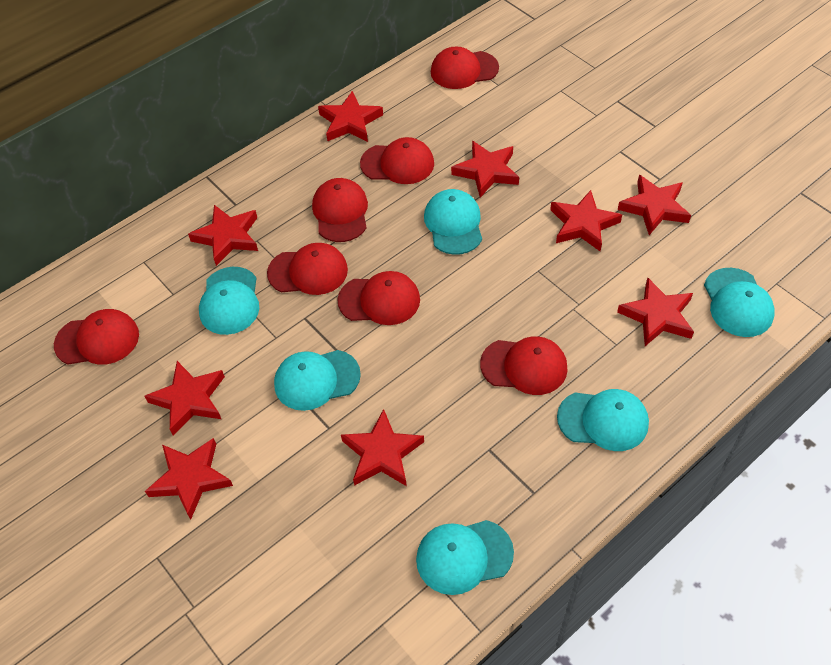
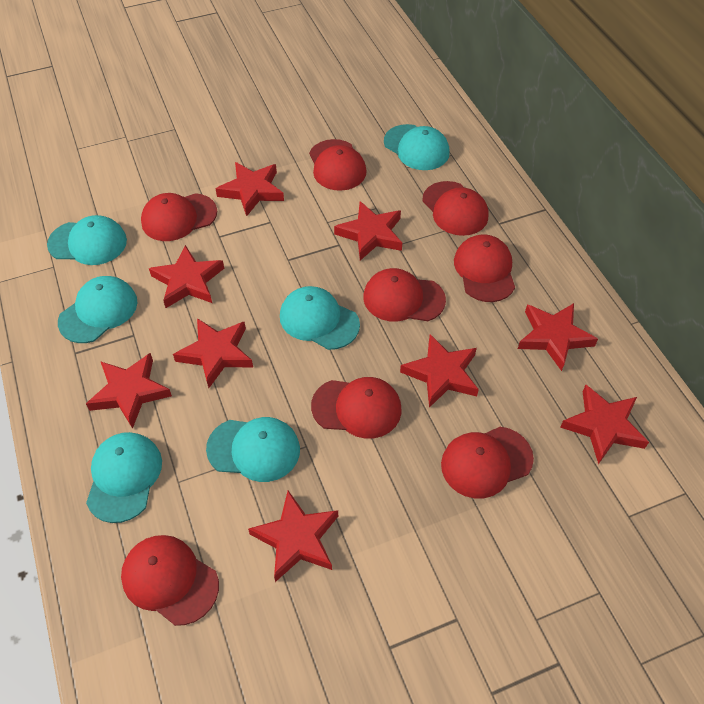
red cap: 7 -> 8

